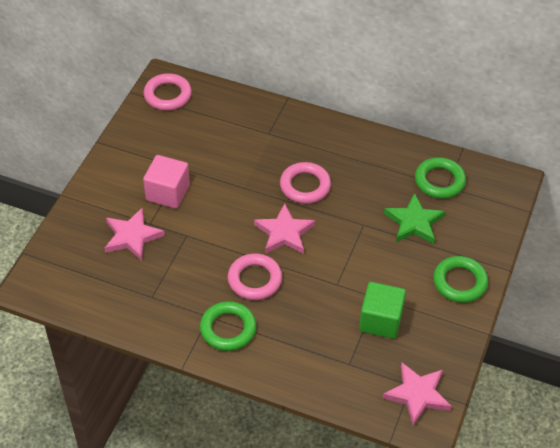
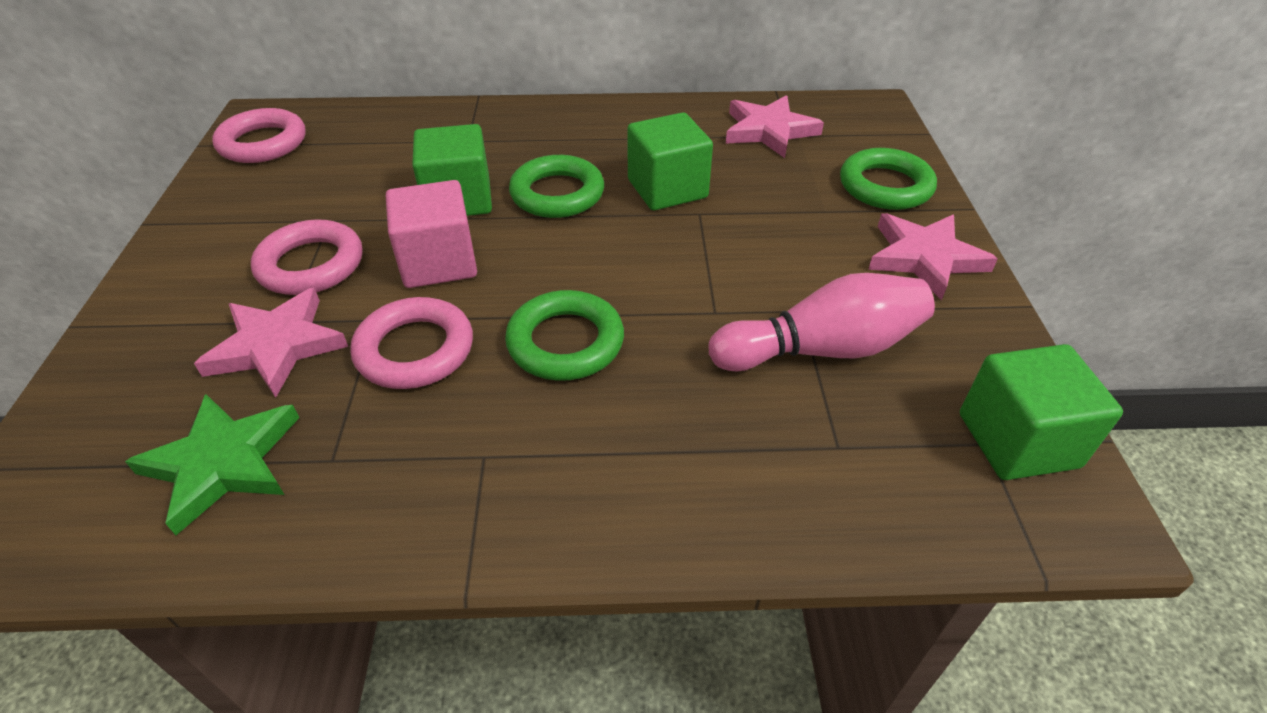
green cube: 1 -> 3
pink bowling pin: 0 -> 1

